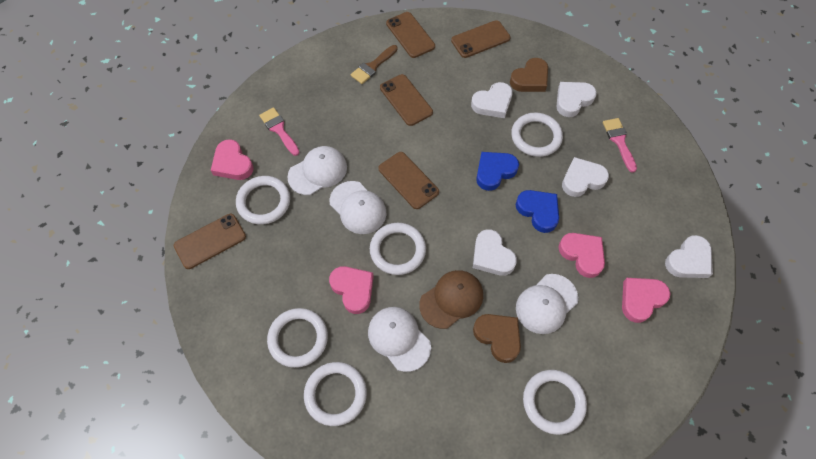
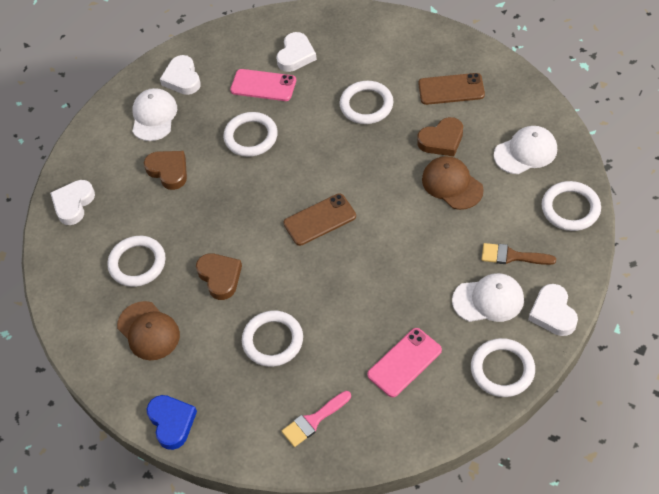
blue heart: 2 -> 1
brown cap: 1 -> 2
brown heart: 2 -> 3
brown phone: 5 -> 2
pink brush: 2 -> 1
pink heart: 4 -> 0
pink phone: 0 -> 2
white cap: 4 -> 3
white heart: 5 -> 4

